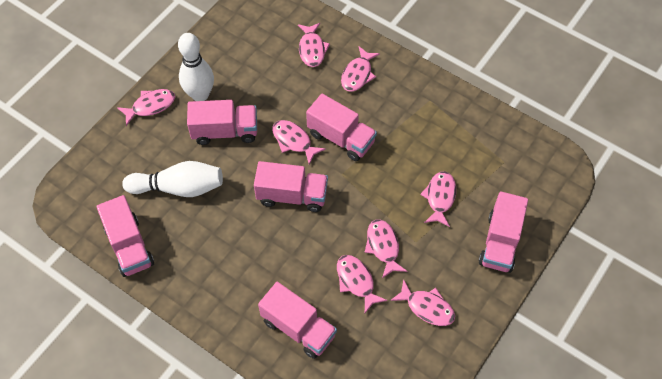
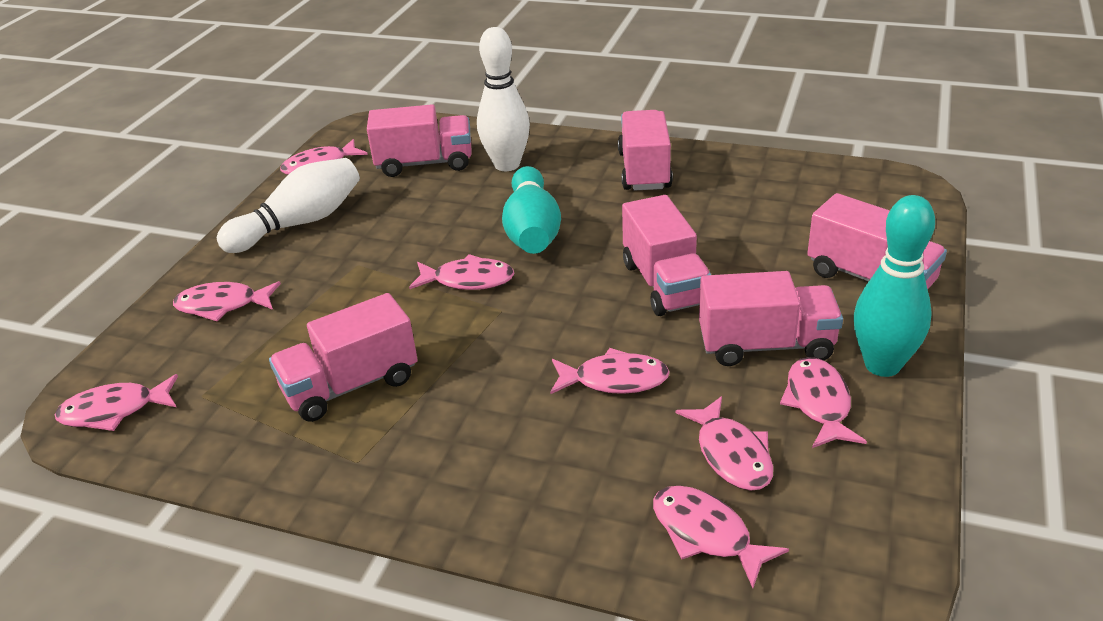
turquoise bowling pin: 0 -> 2

